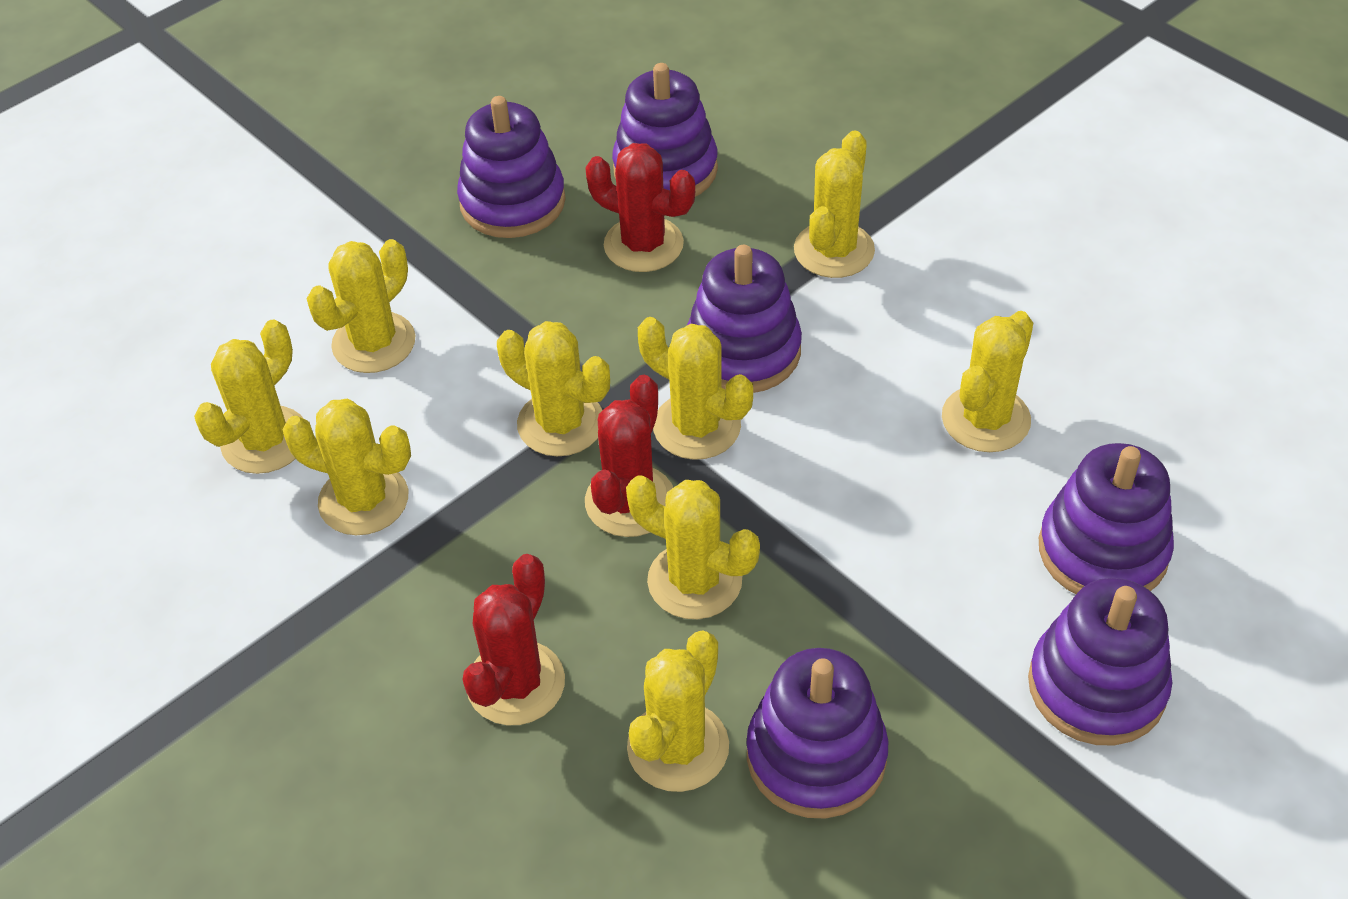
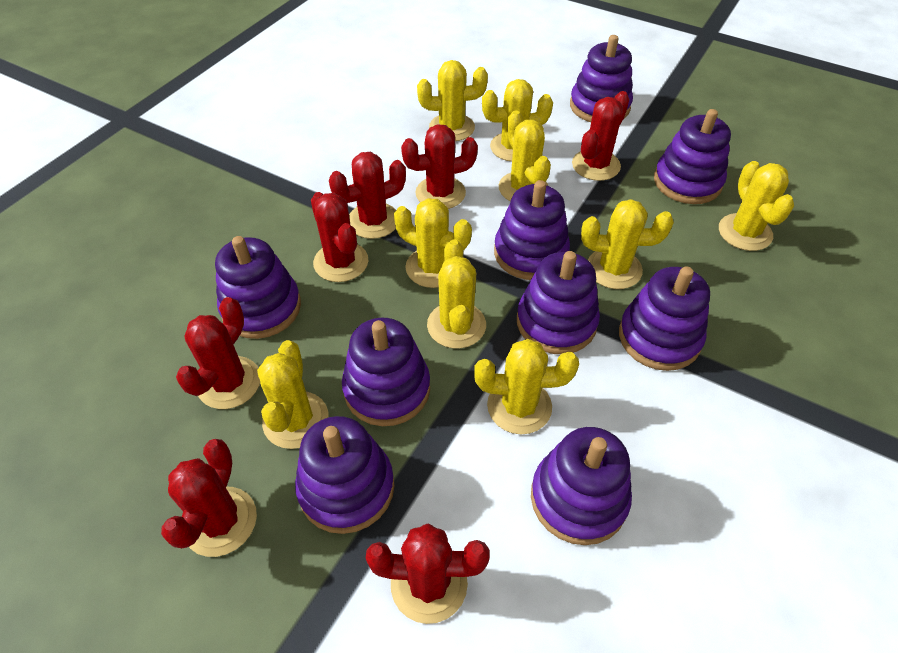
purple stacking toy: 6 -> 9
red cactus: 3 -> 7

